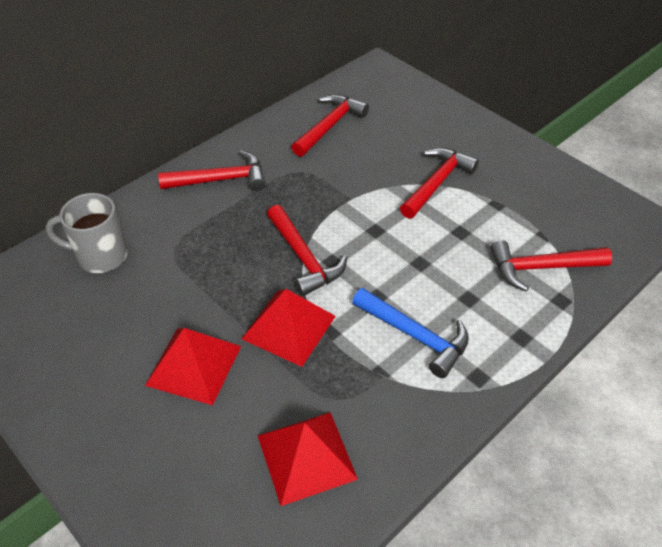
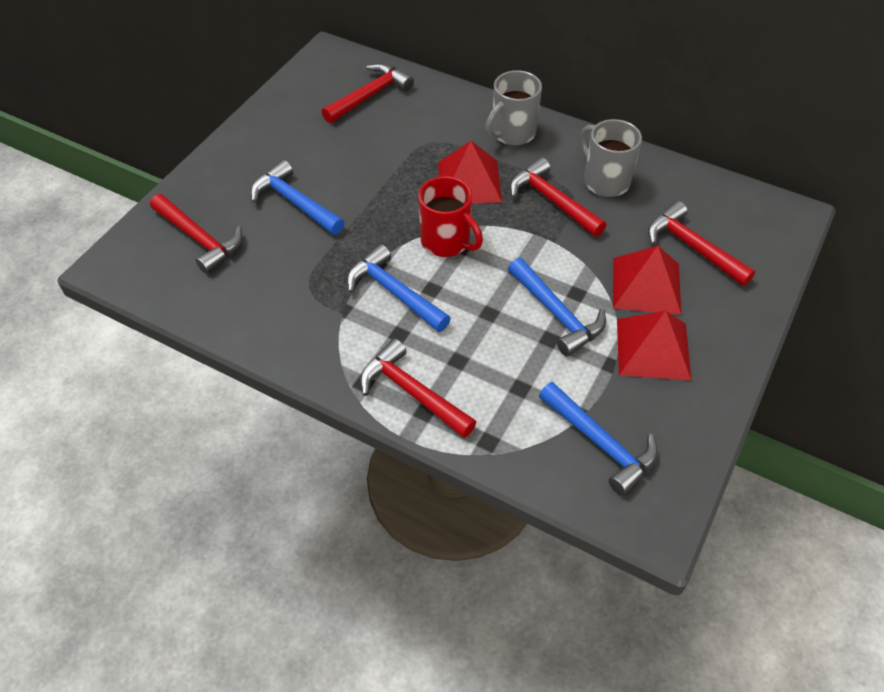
blue hammer: 1 -> 4
grey mug: 1 -> 2
red mug: 0 -> 1

